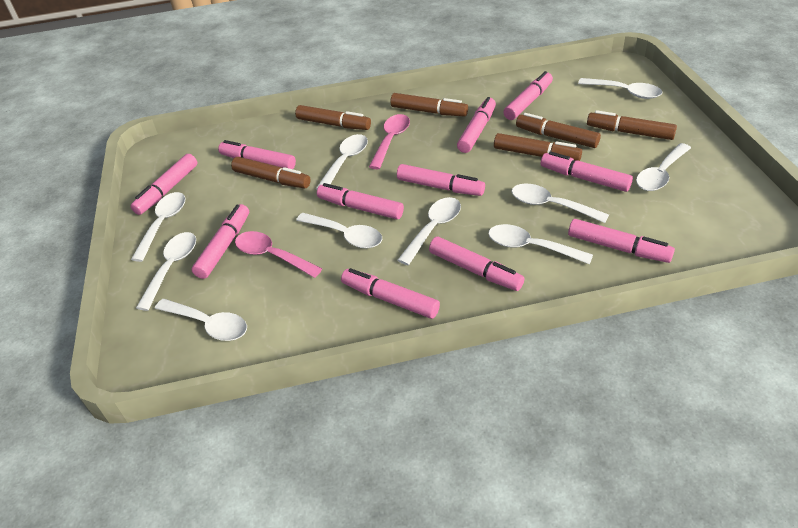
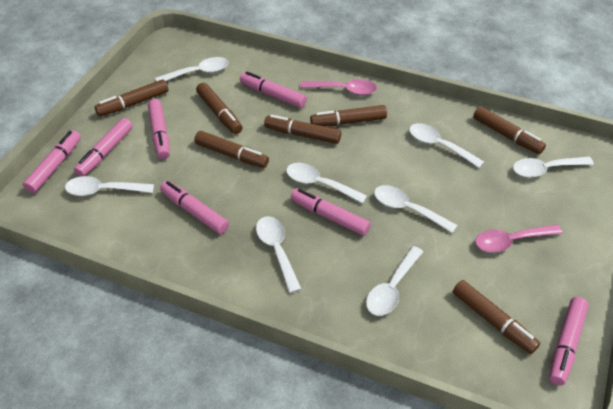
brown marker: 6 -> 7
pink marker: 11 -> 7
white spoon: 10 -> 8

